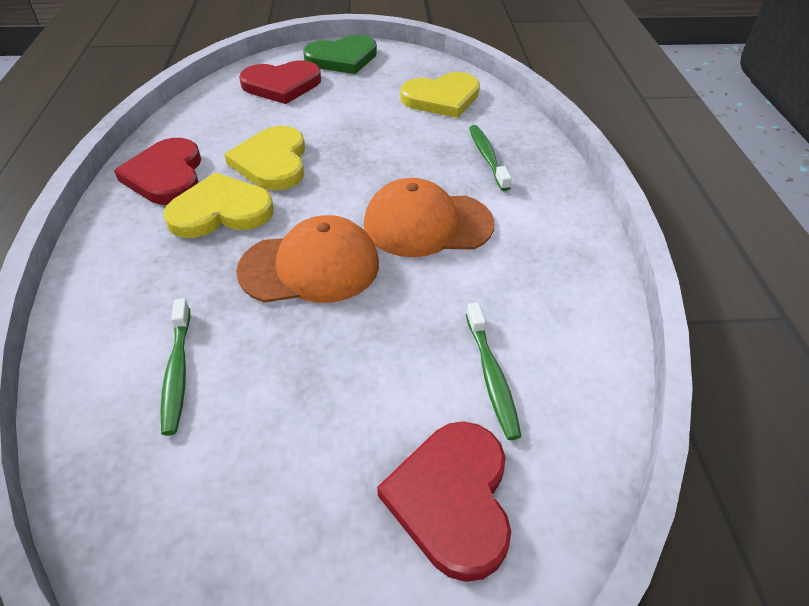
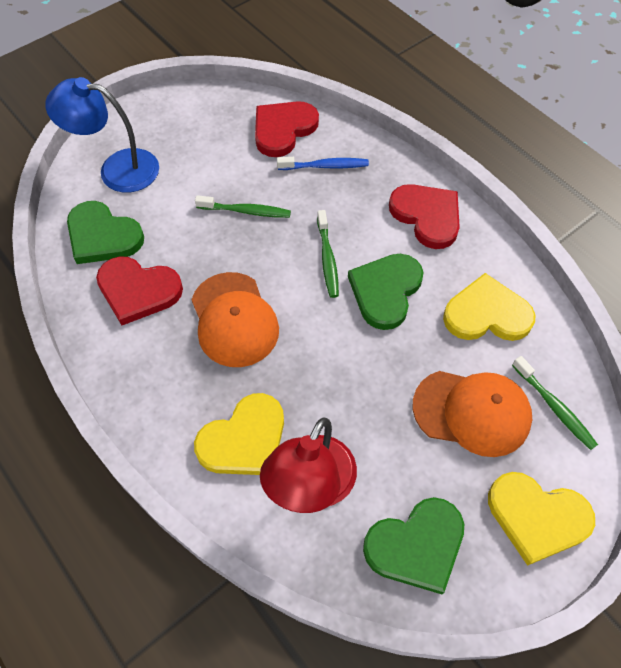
blue lamp: 0 -> 1
blue toothbrush: 0 -> 1
green heart: 1 -> 3
red lamp: 0 -> 1

